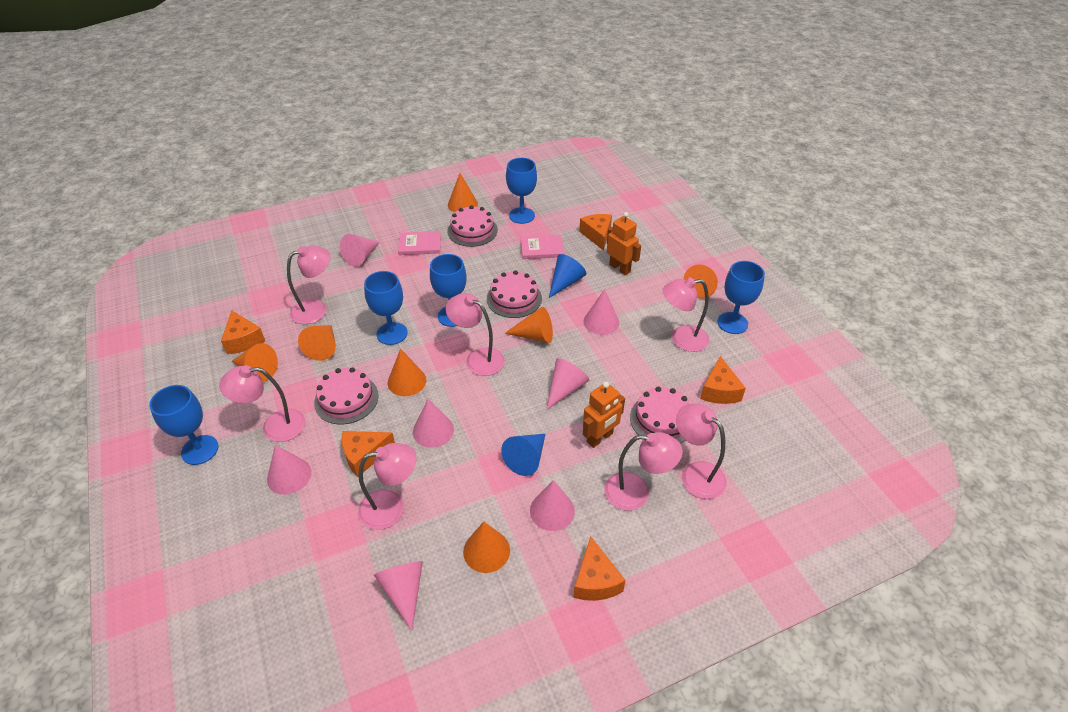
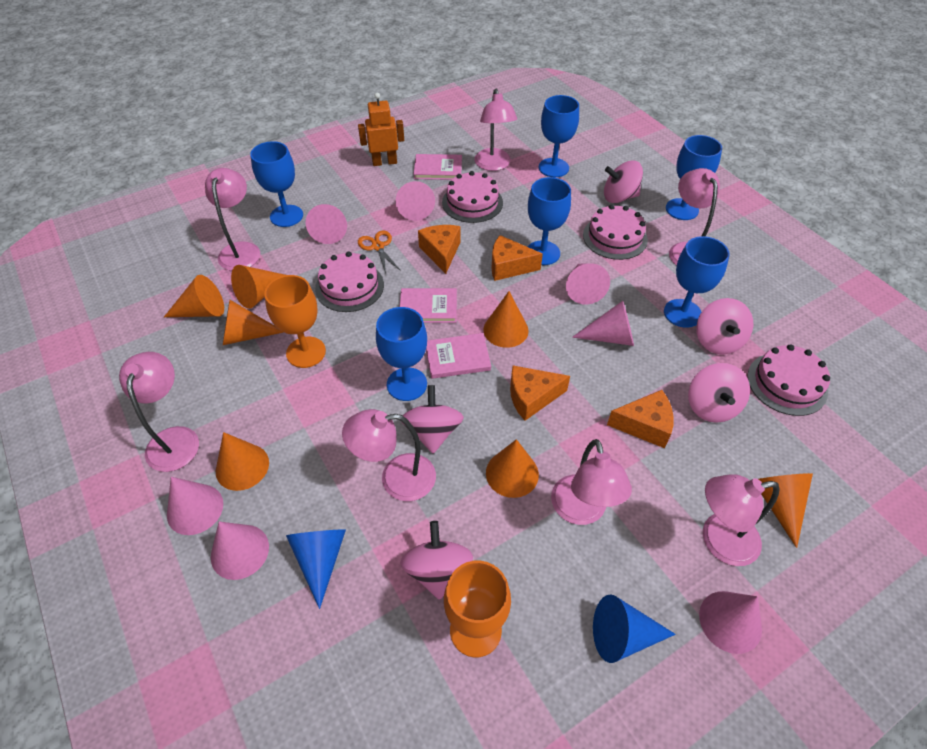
blue goblet: 5 -> 6
orange cheese: 5 -> 4
orange goblet: 0 -> 2
orange robot: 2 -> 1
orange scissors: 0 -> 1
pink book: 2 -> 3
pink spinning top: 0 -> 5

